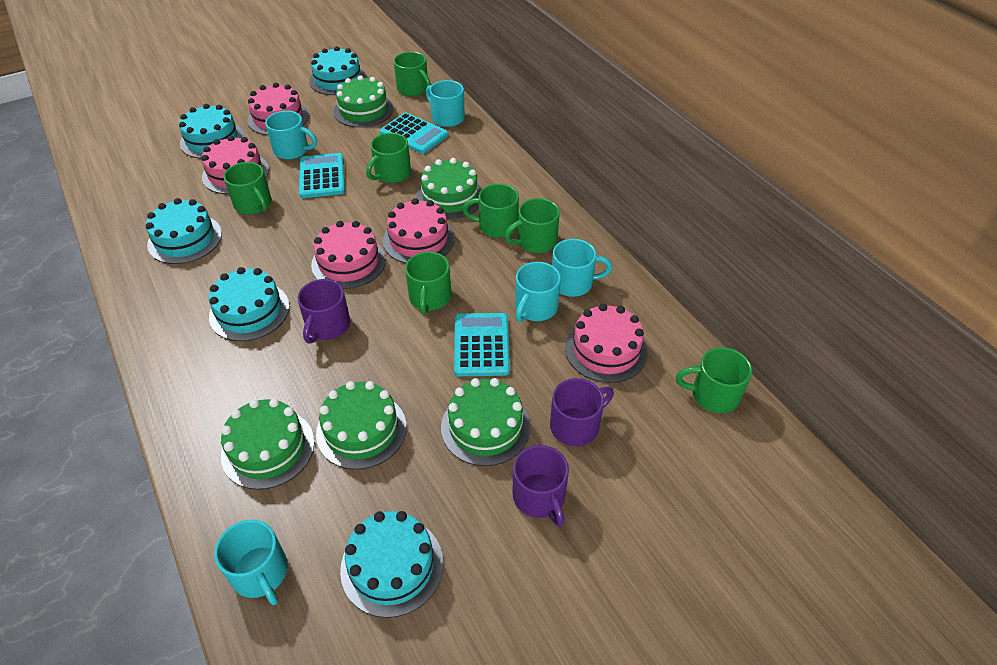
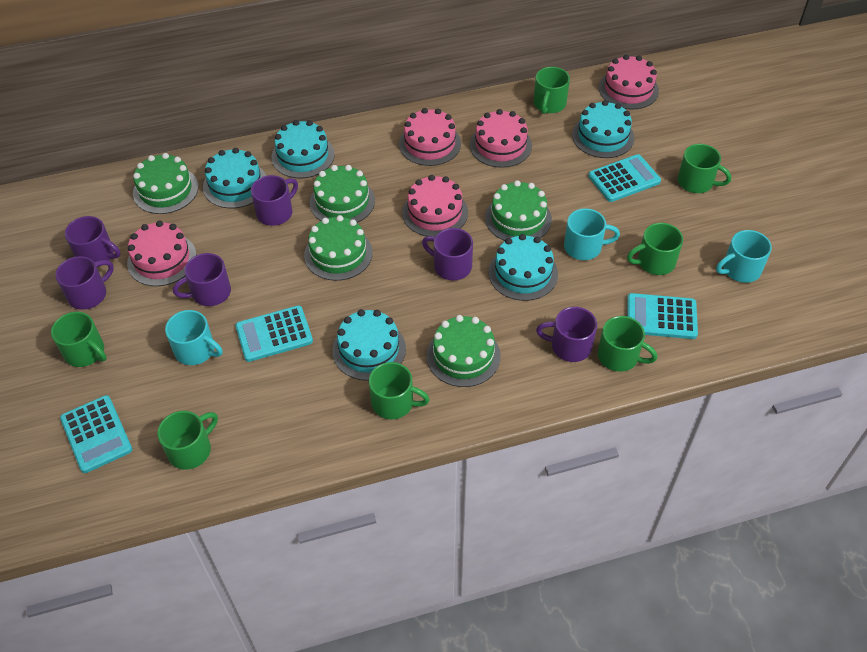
purple mug: 3 -> 6
turquoise calculator: 3 -> 4
turquoise mug: 5 -> 3

